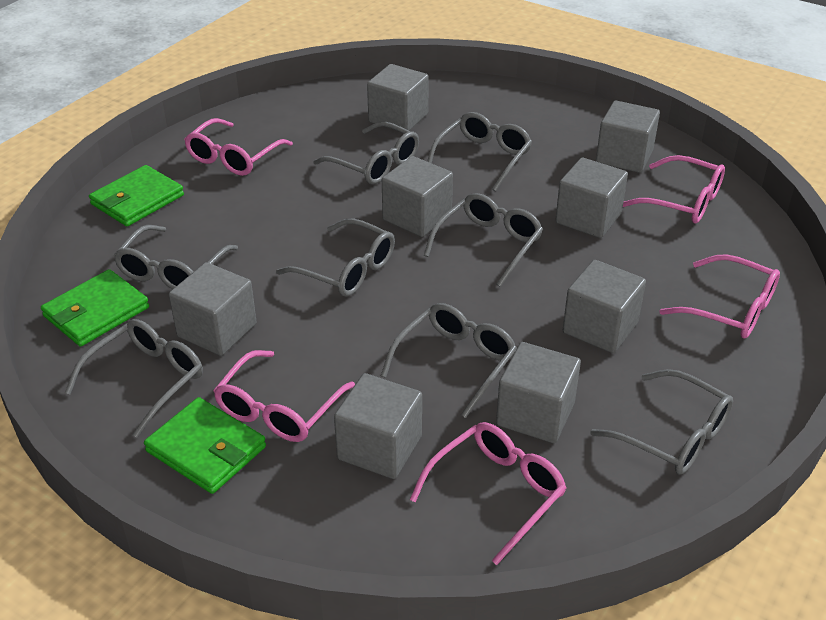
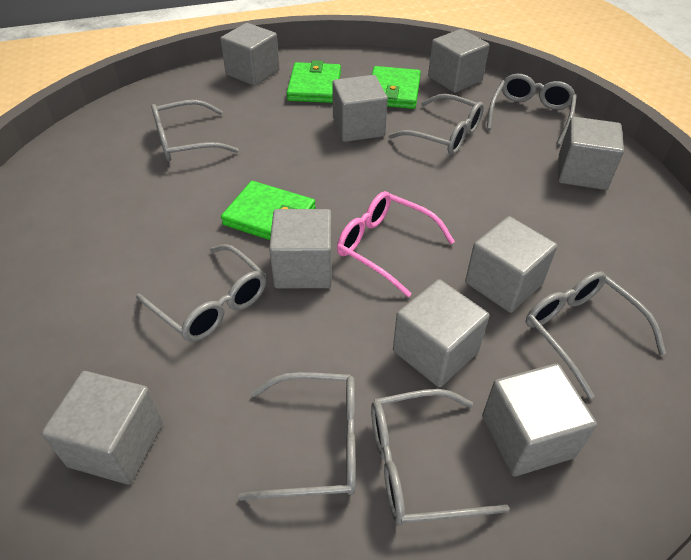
grey cube: 8 -> 9
grey glasses: 8 -> 7
pink glasses: 5 -> 1

